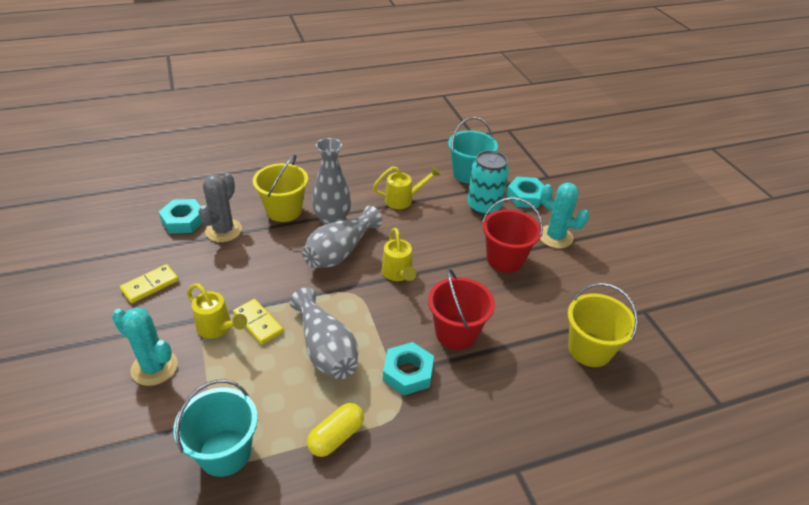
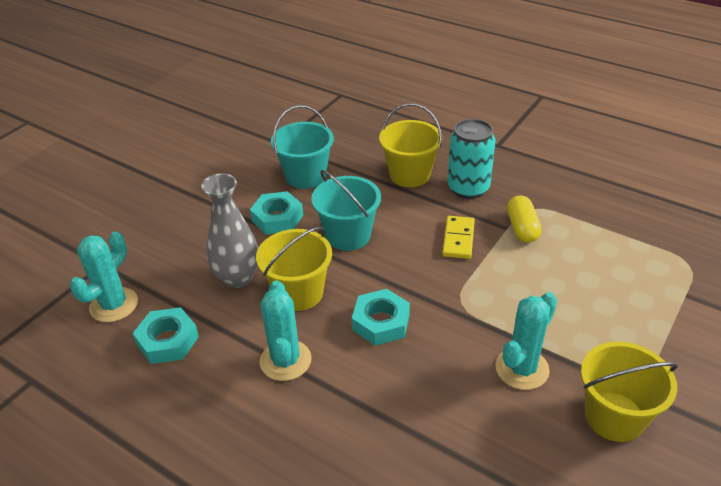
grey cactus: 1 -> 0
grey vase: 3 -> 1
red bucket: 2 -> 0
turquoise cactus: 2 -> 3
yellow bucket: 2 -> 3
yellow domino: 2 -> 1
yellow watering can: 3 -> 0

